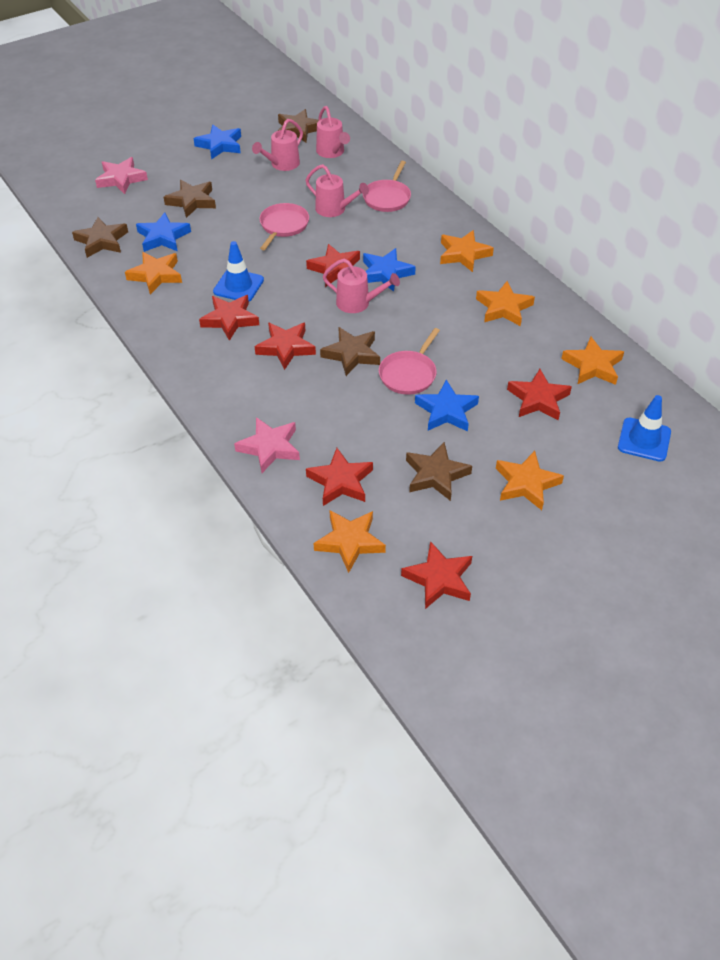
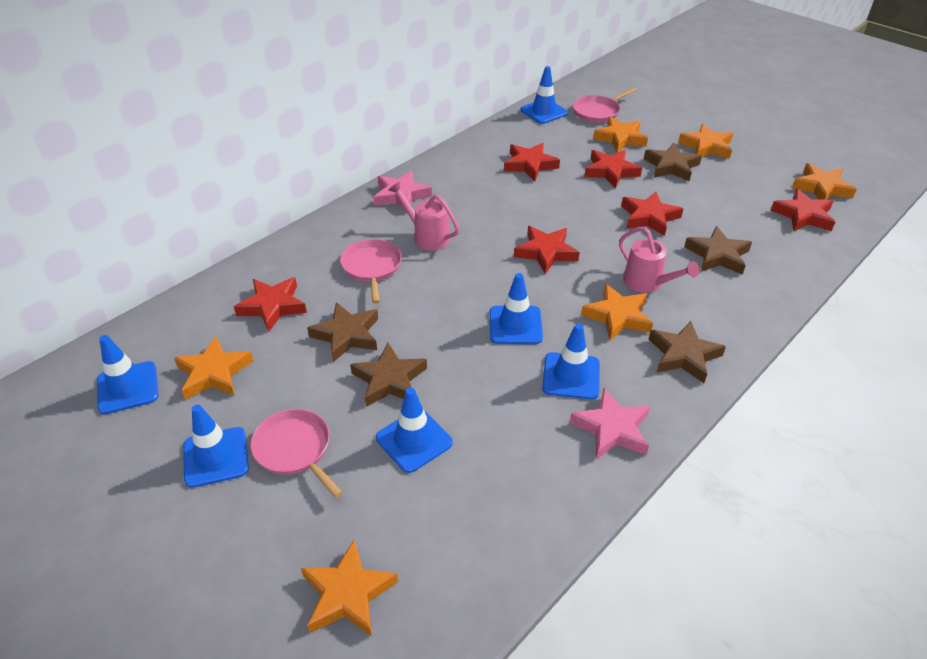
blue star: 4 -> 0
blue traffic cone: 2 -> 6
pink watering can: 4 -> 2

